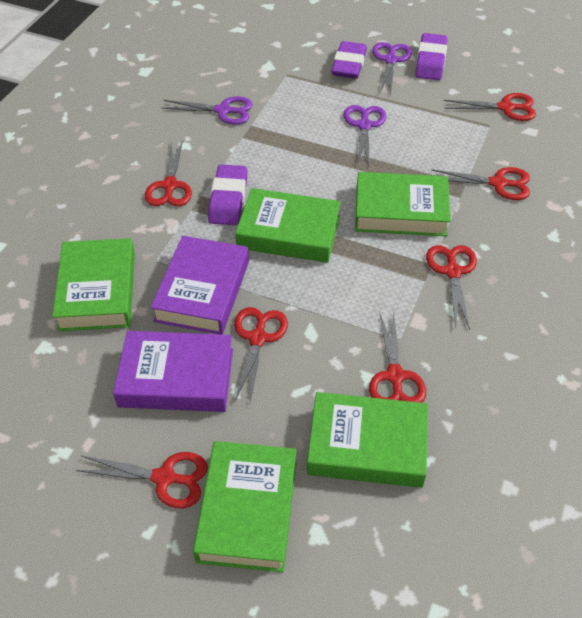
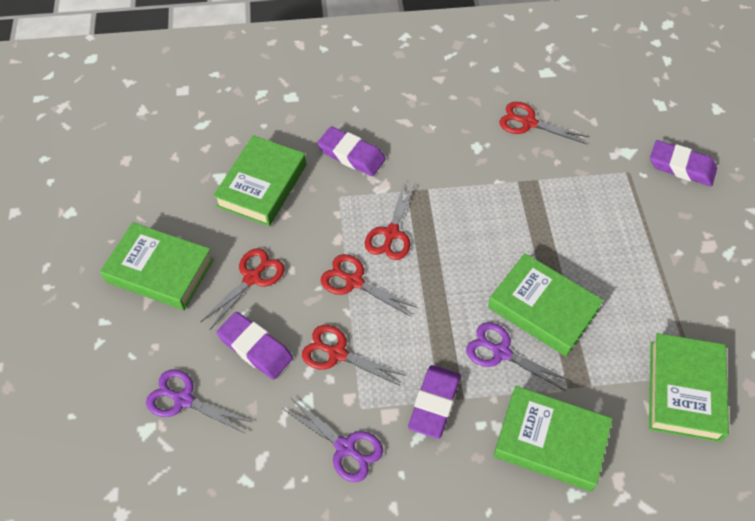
purple book: 2 -> 0
purple eraser: 3 -> 4
red scissors: 7 -> 5

